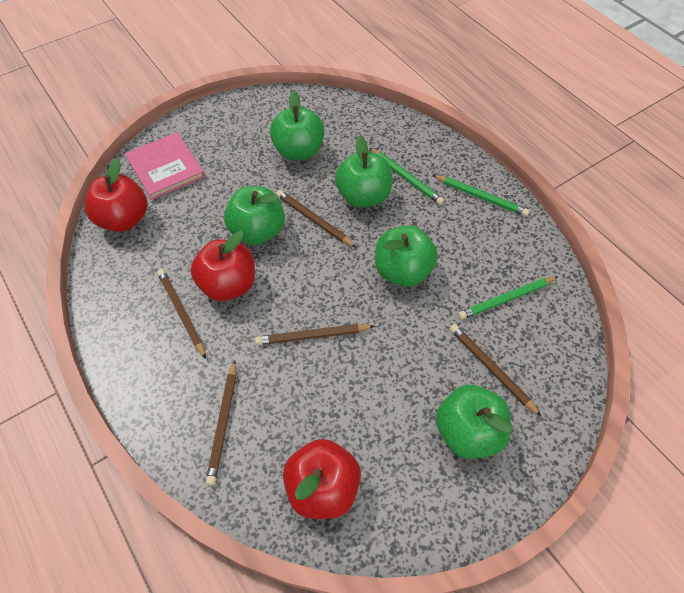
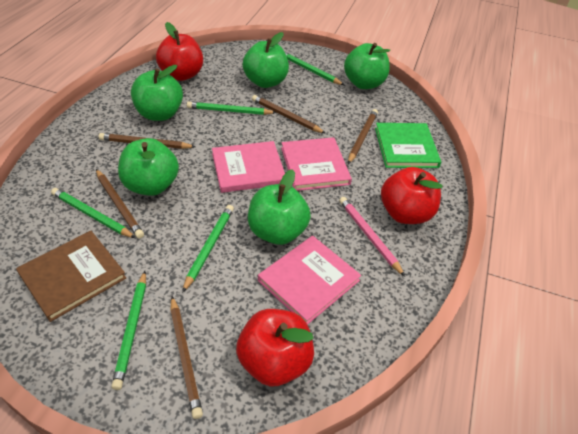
brown book: 0 -> 1
green book: 0 -> 1
green pencil: 3 -> 5
pink book: 1 -> 3
pink pencil: 0 -> 1

